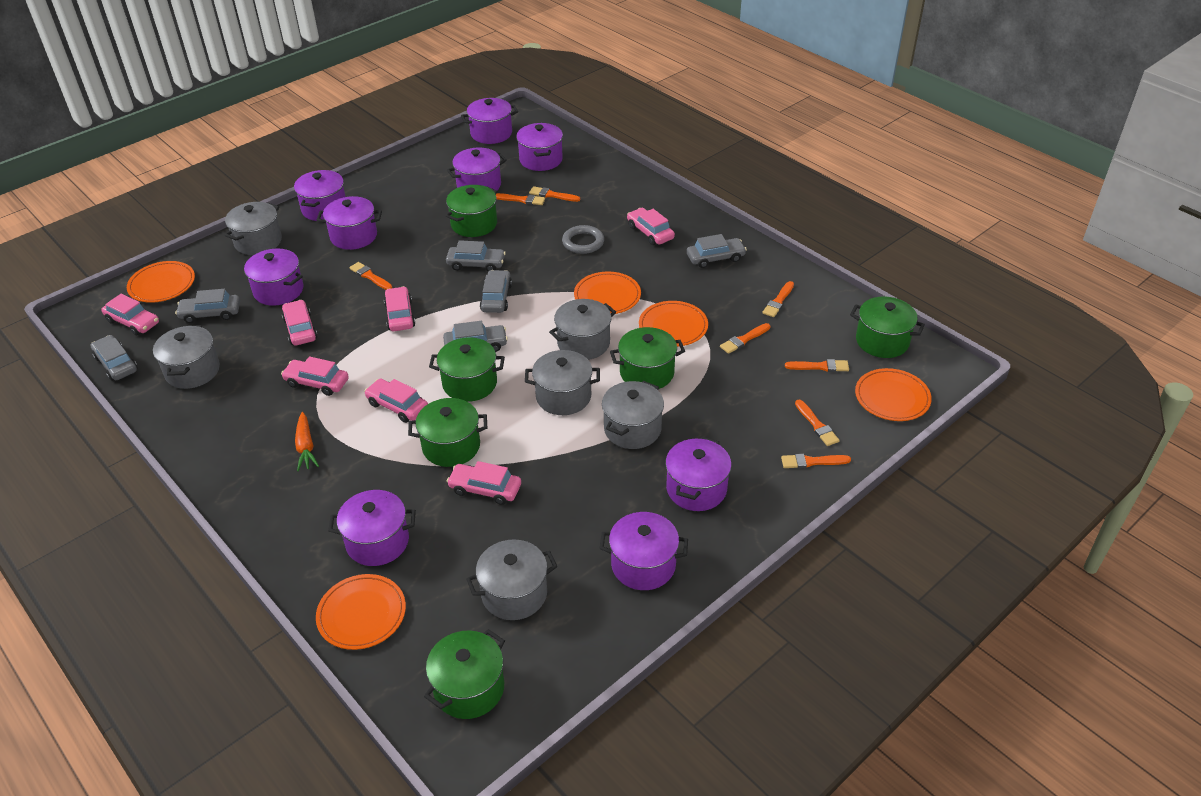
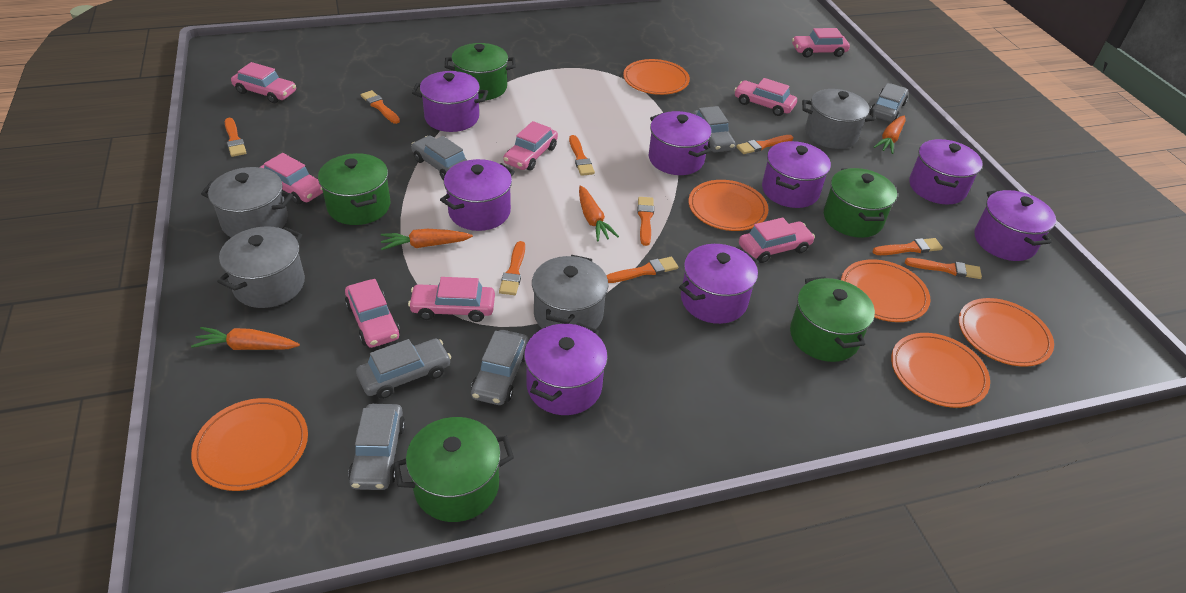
green pot: 6 -> 5
grey pot: 6 -> 4
grey ring: 1 -> 0
orange brush: 8 -> 9
orange carrot: 1 -> 4
orange plate: 5 -> 6
pink car: 7 -> 8
purple pot: 9 -> 8

